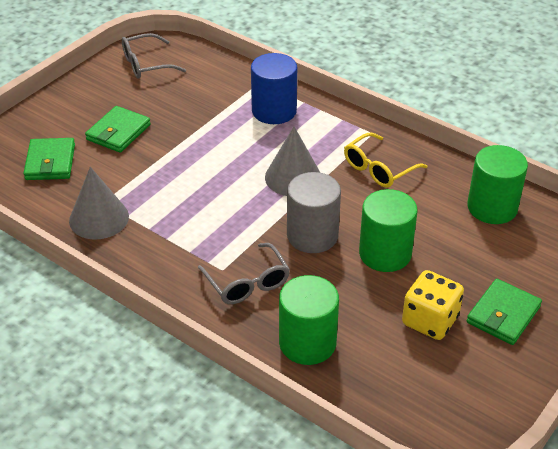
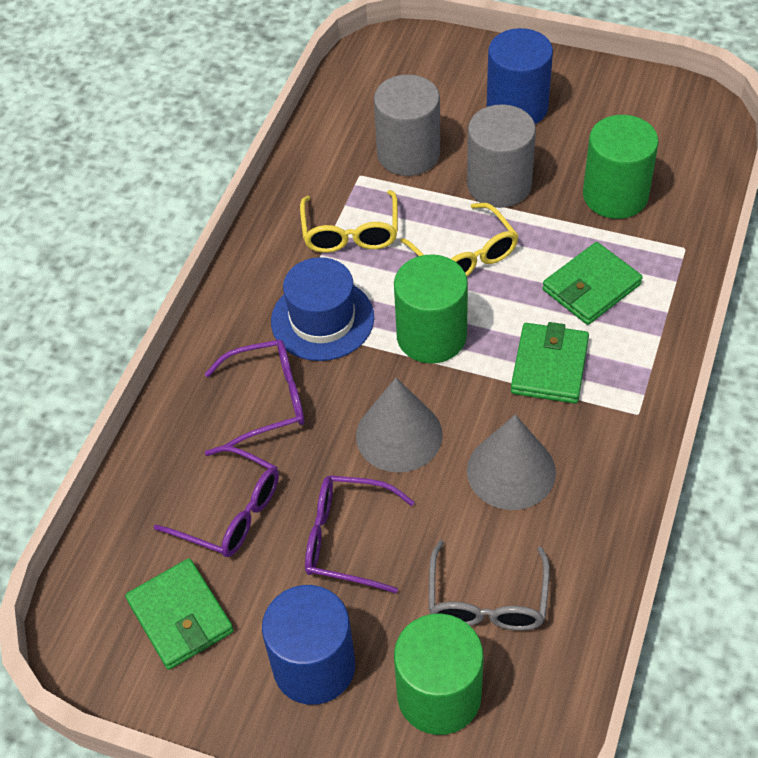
blue cylinder: 1 -> 2
blue hat: 0 -> 1
grey cylinder: 1 -> 2
grey glasses: 2 -> 1
purple glasses: 0 -> 3
yellow dice: 1 -> 0
yellow glasses: 1 -> 2

